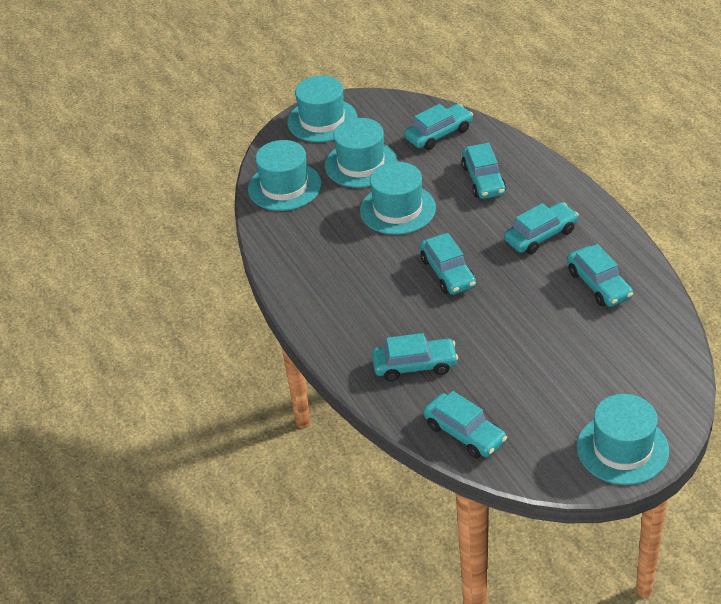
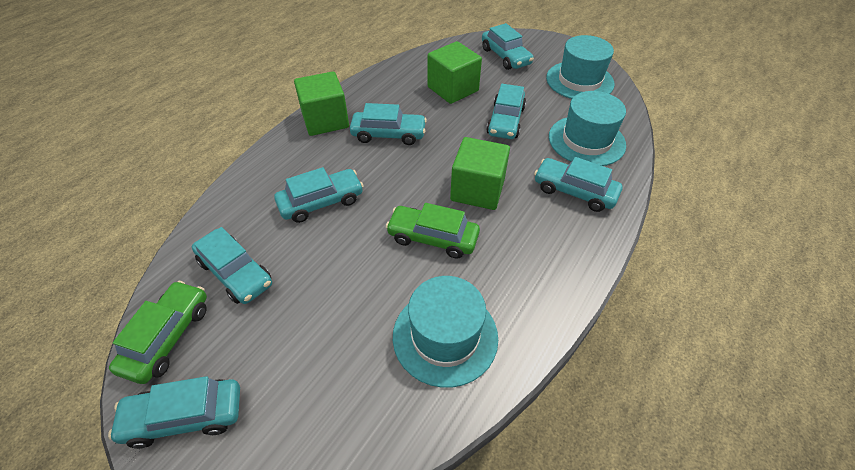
green car: 0 -> 2
green cube: 0 -> 3
turquoise hat: 5 -> 3

